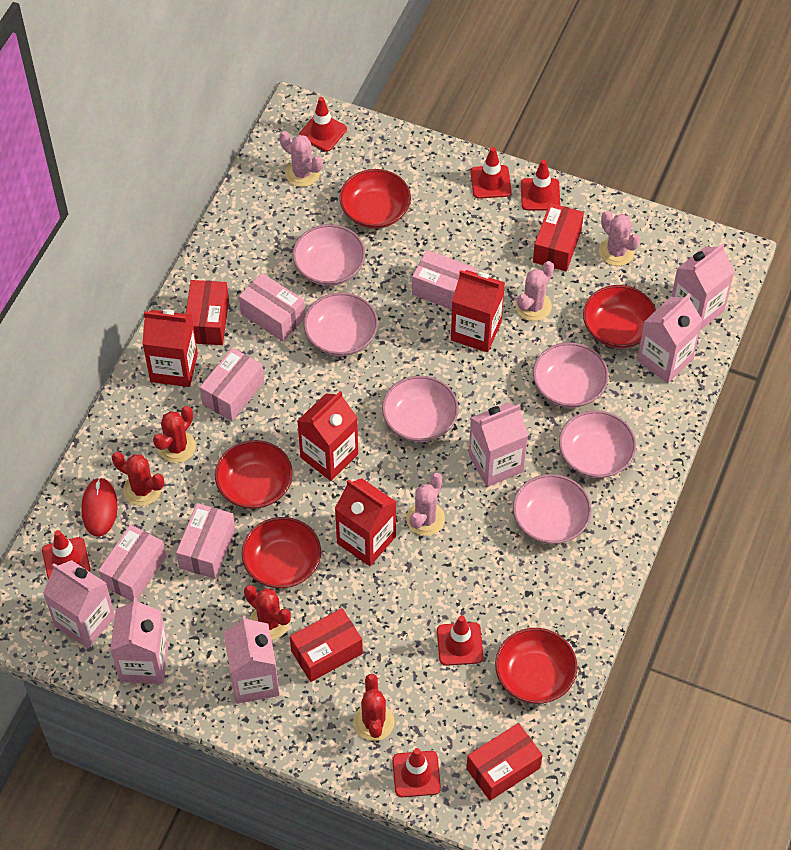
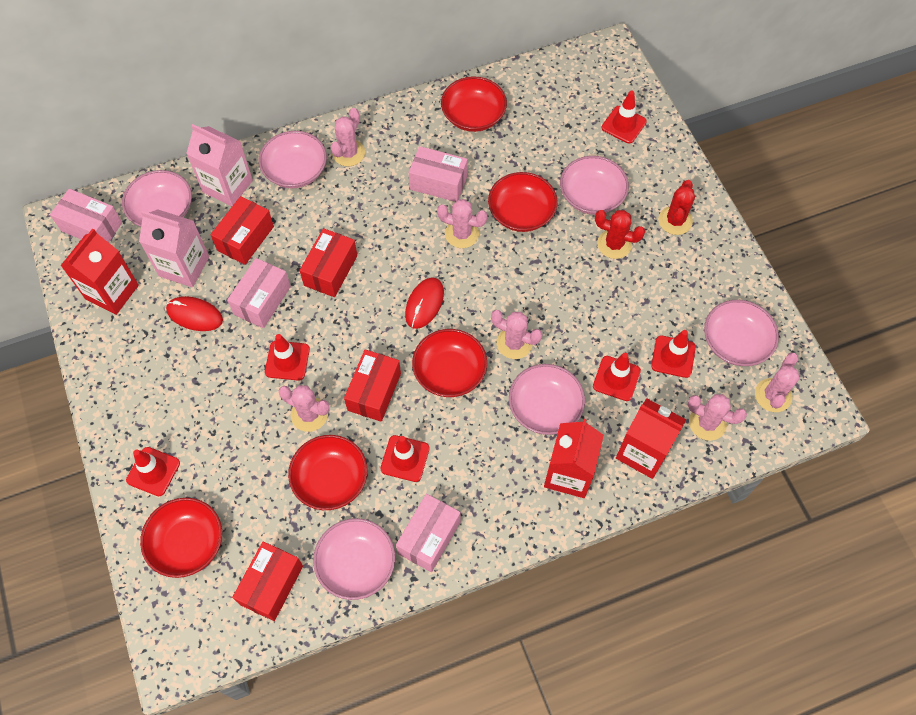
pink box: 5 -> 4
pink cactus: 4 -> 6
pink carton: 6 -> 2
red cactus: 4 -> 2
red carton: 4 -> 3
red mouse: 1 -> 2

